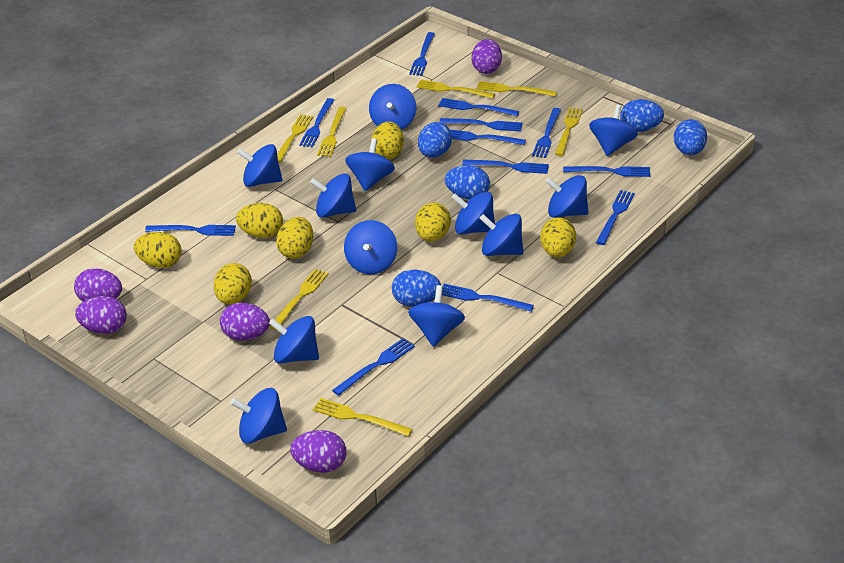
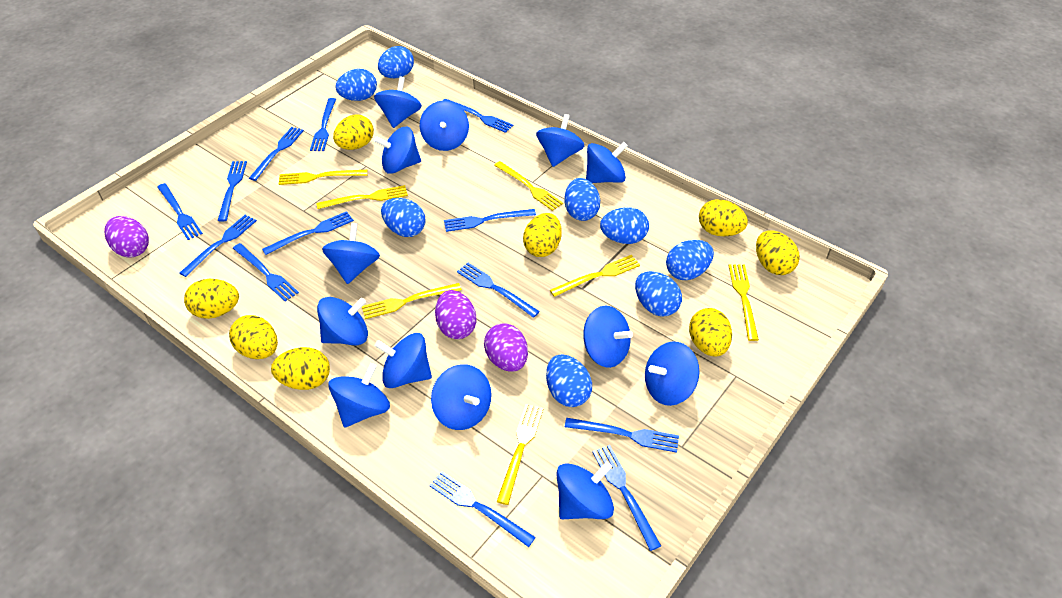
blue egg: 5 -> 8
blue fork: 12 -> 13
blue spinning top: 12 -> 13
purple egg: 5 -> 3
yellow egg: 7 -> 8

